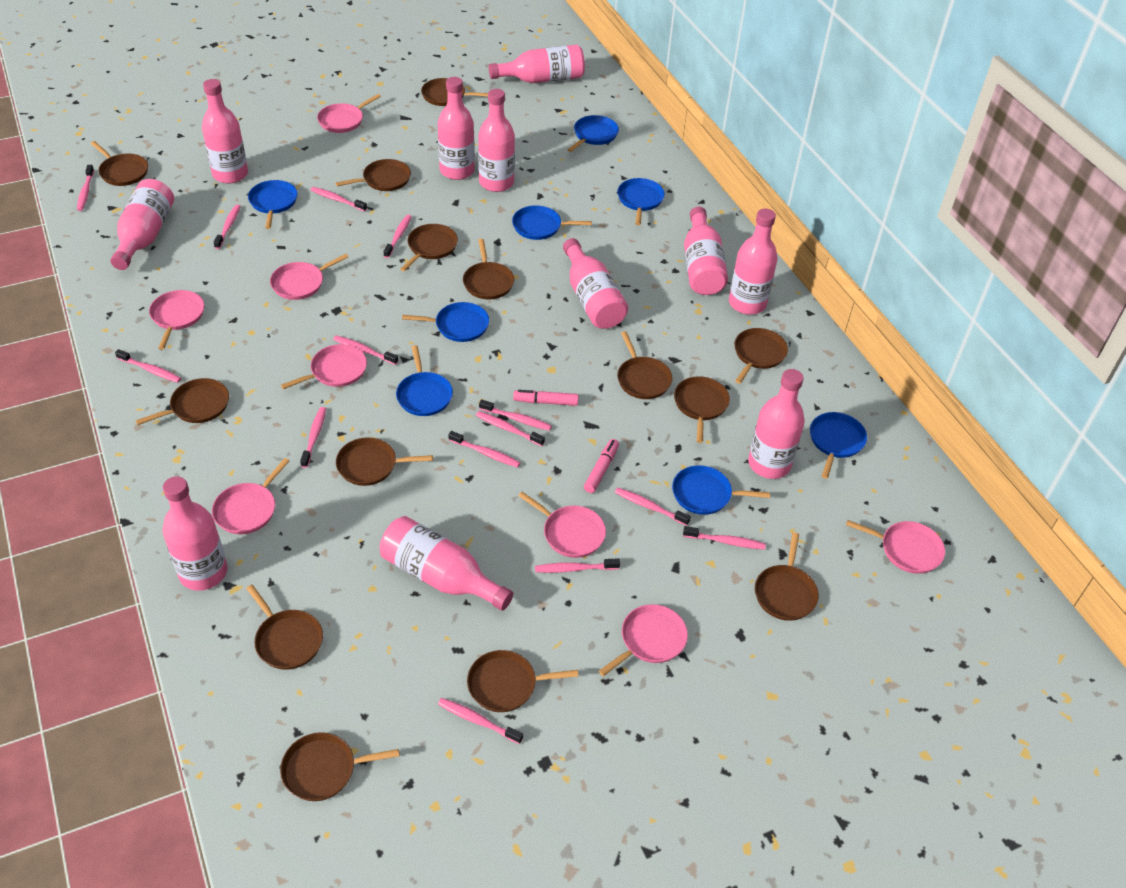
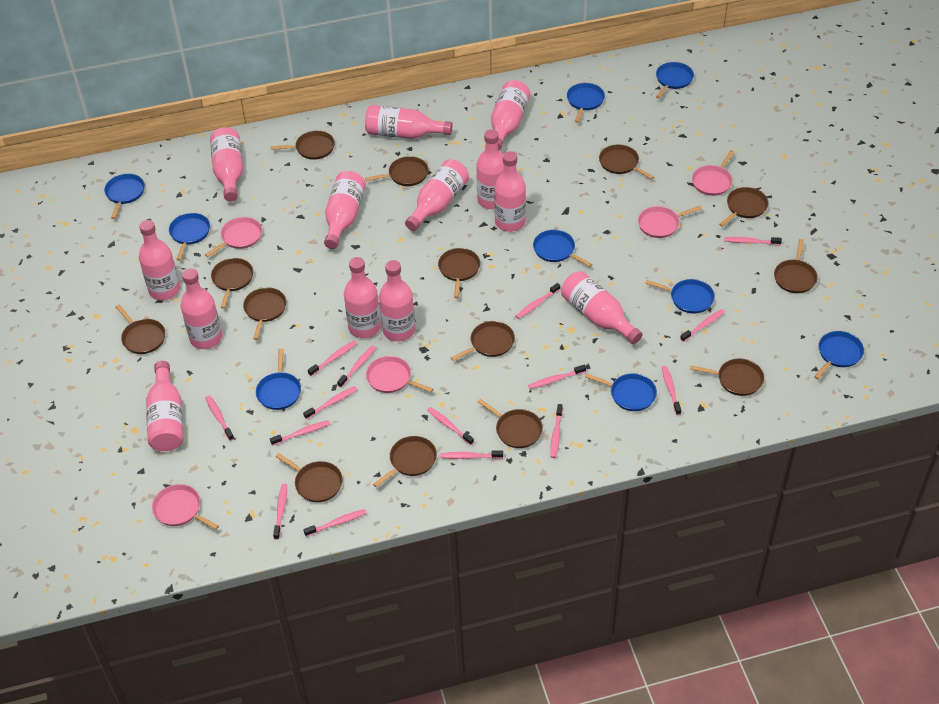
blue pan: 8 -> 9
pink bottle: 11 -> 13
pink marker: 2 -> 0
pink pan: 8 -> 5
pink toothbrush: 14 -> 15

